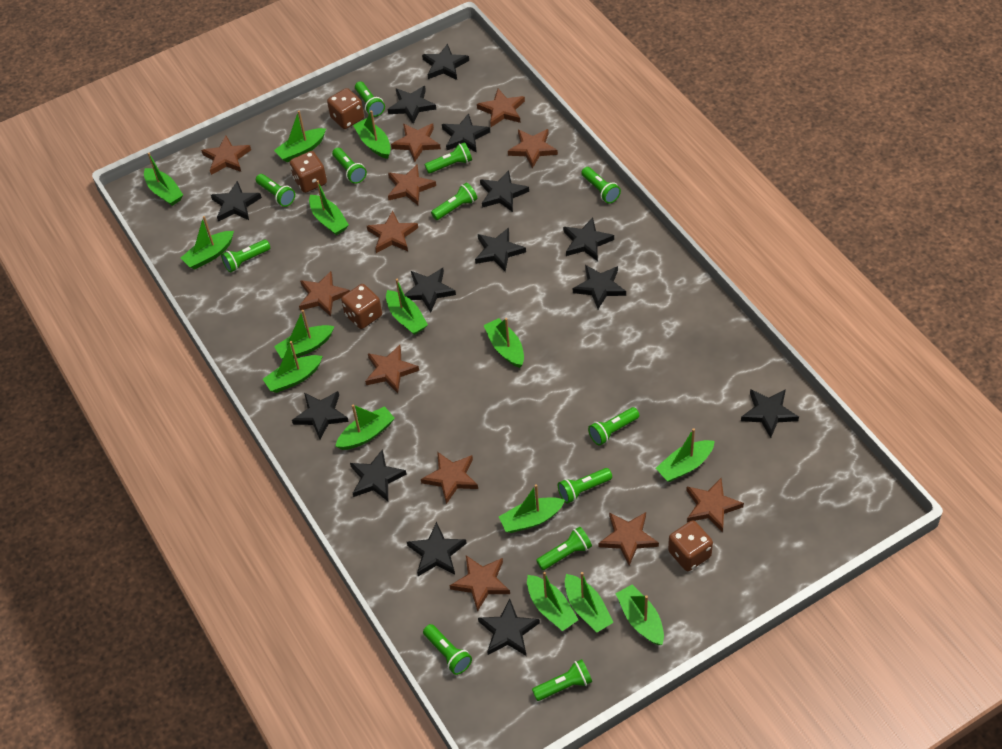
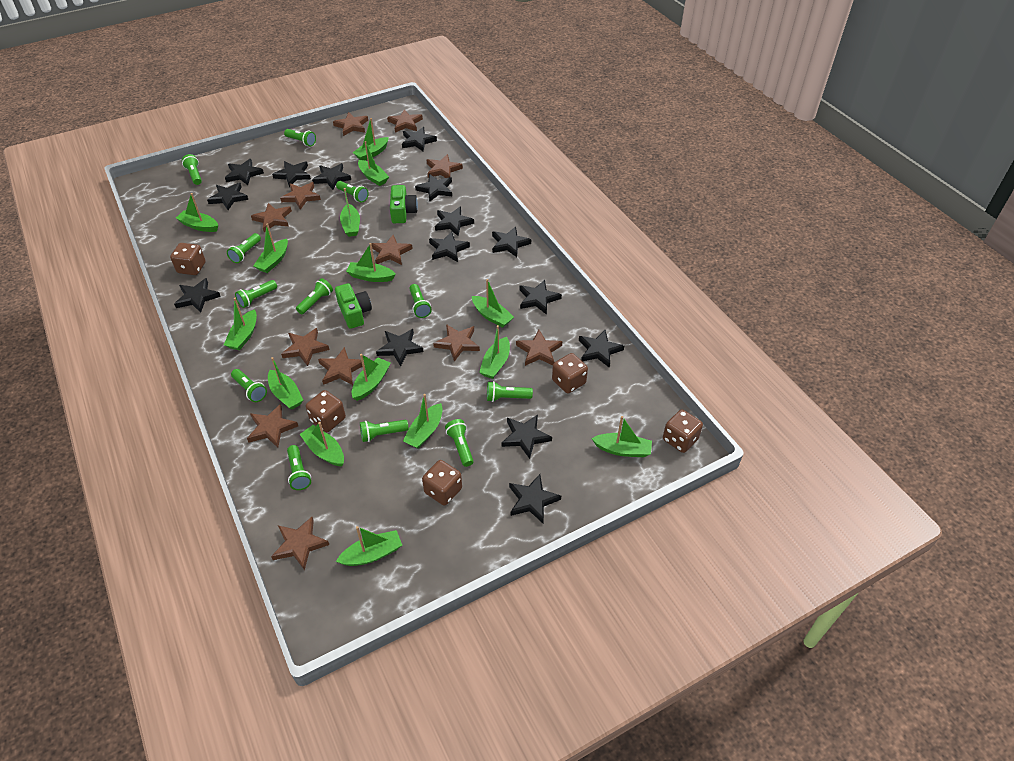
black star: 14 -> 15
brown dice: 4 -> 5
green camera: 0 -> 2

